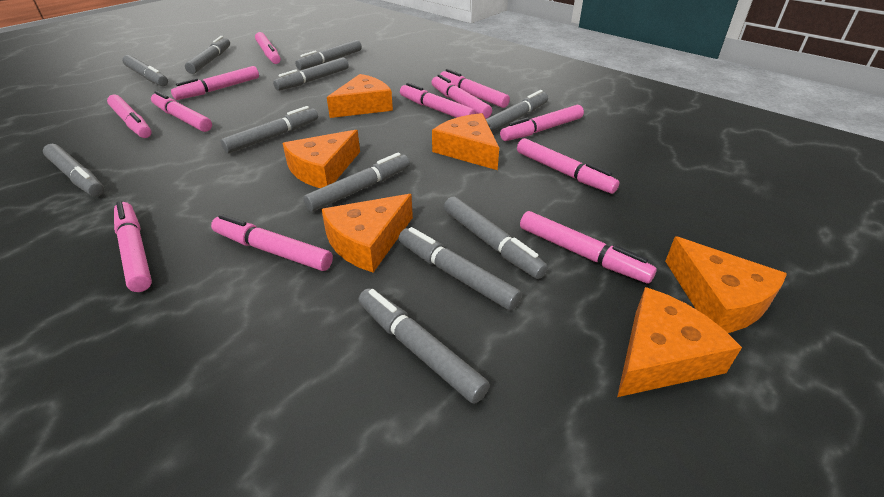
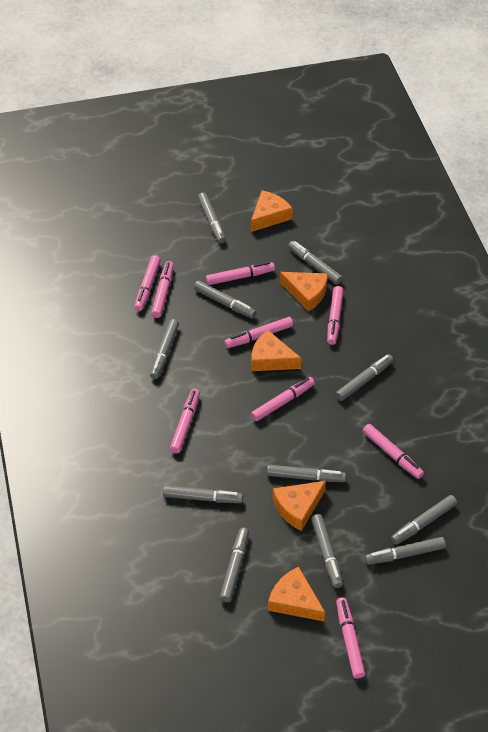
orange cheese: 6 -> 5
pink marker: 12 -> 9

